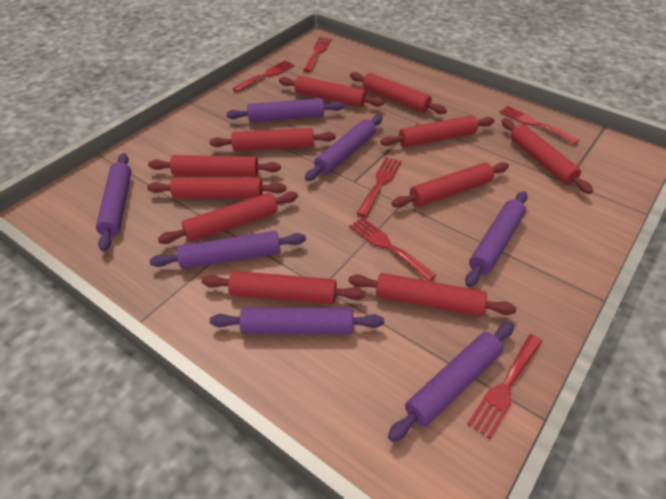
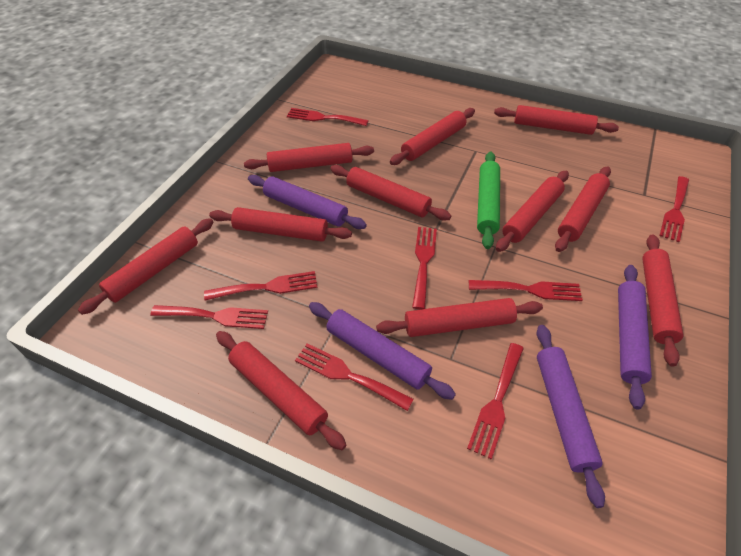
green rolling pin: 0 -> 1
purple rolling pin: 7 -> 4
red fork: 6 -> 8

